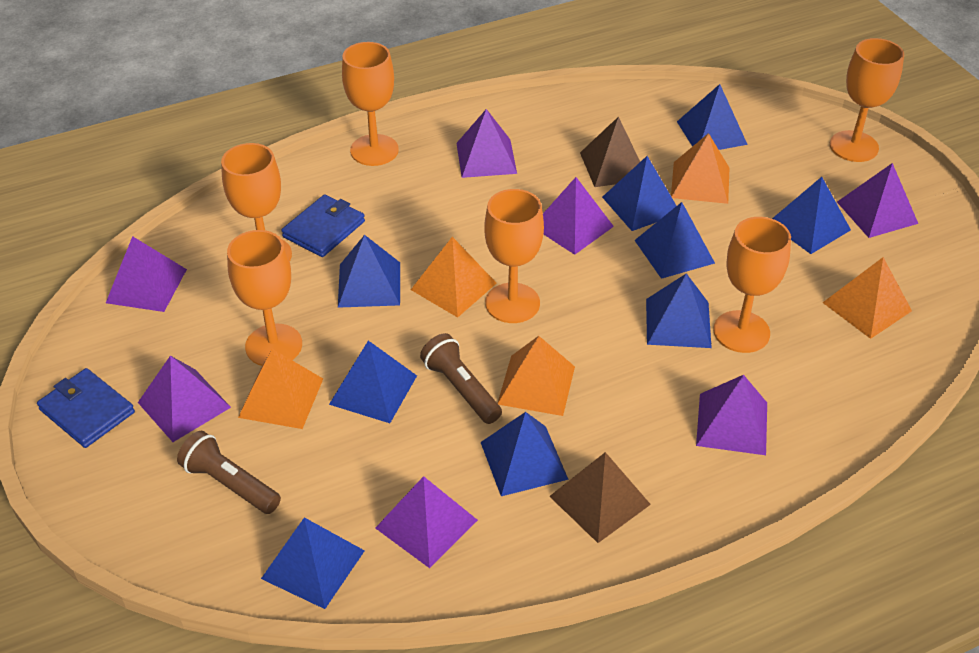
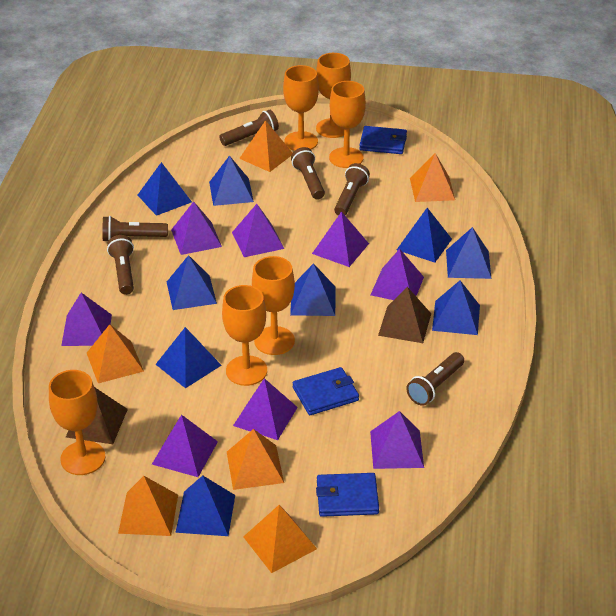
blue wallet: 2 -> 3
brown flashlight: 2 -> 6
orange pyramid: 5 -> 6
purple pyramid: 7 -> 8

